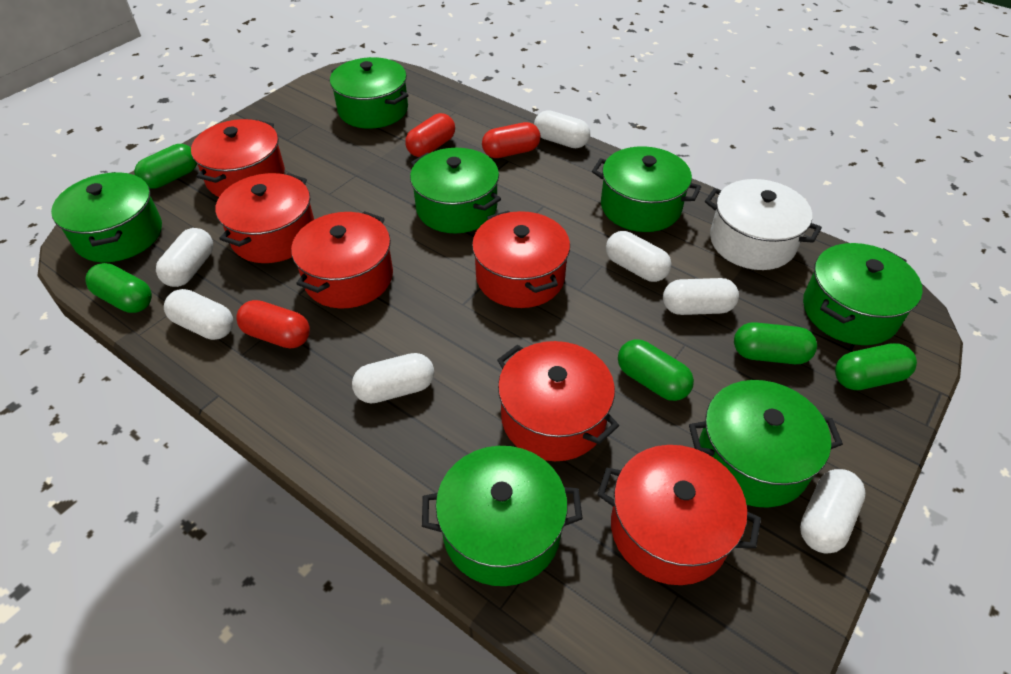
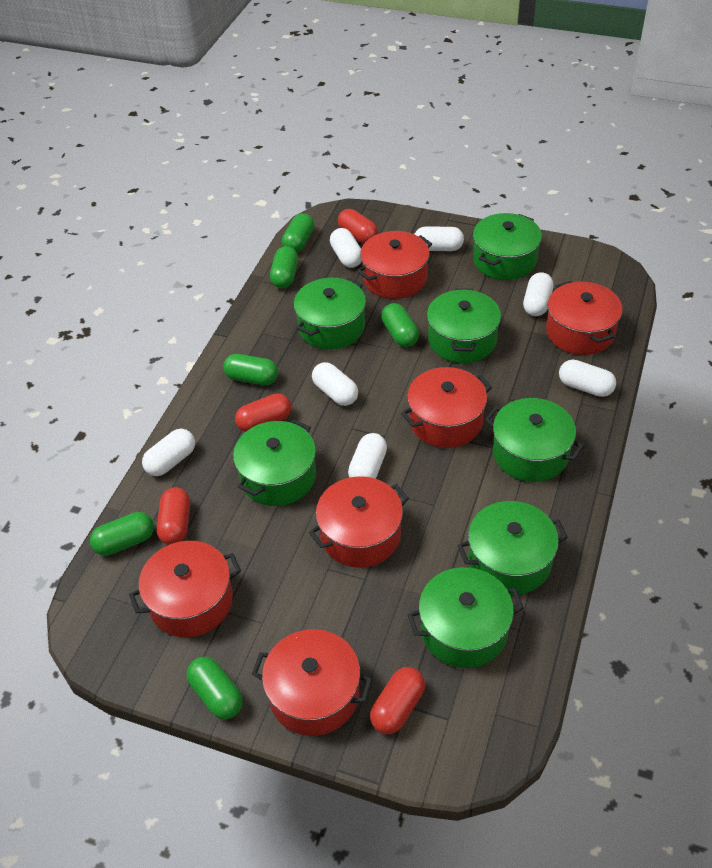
green capsule: 5 -> 6
red capsule: 3 -> 4
white pot: 1 -> 0

